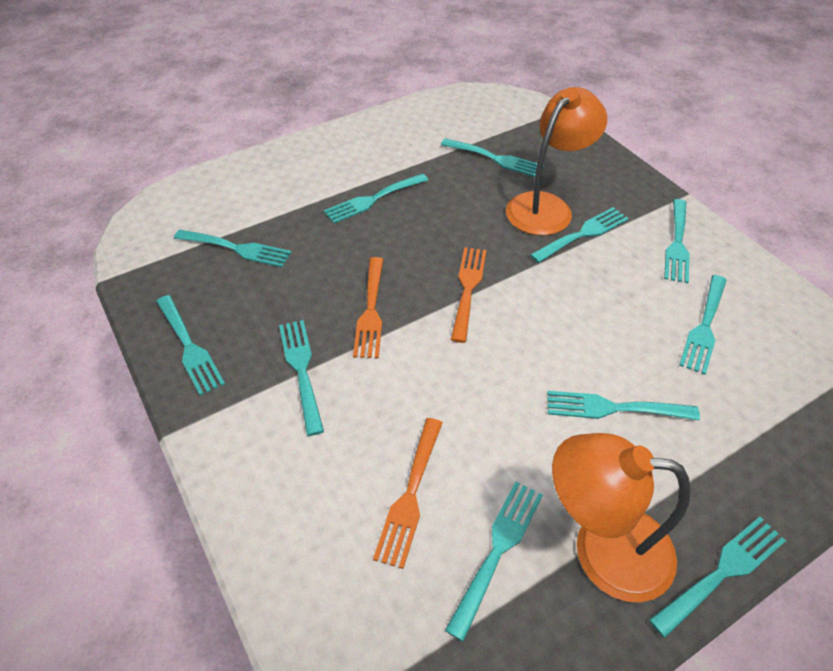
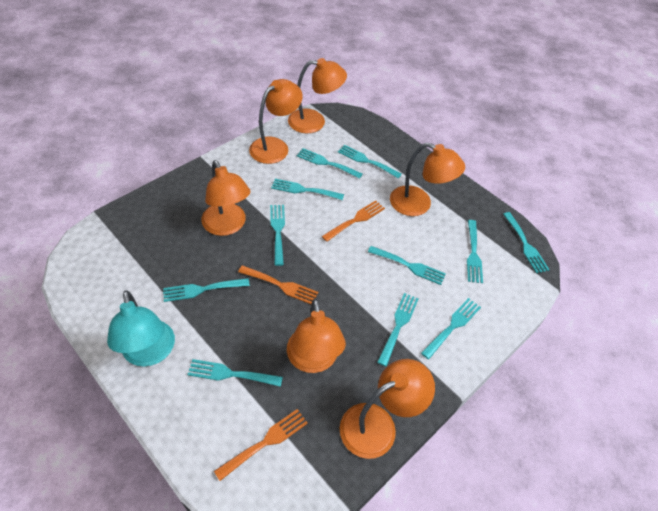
orange lamp: 2 -> 6
turquoise lamp: 0 -> 1

